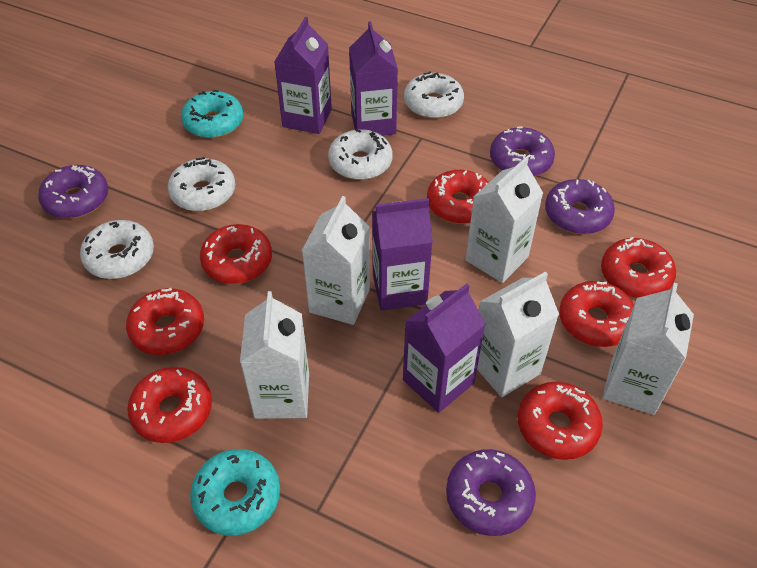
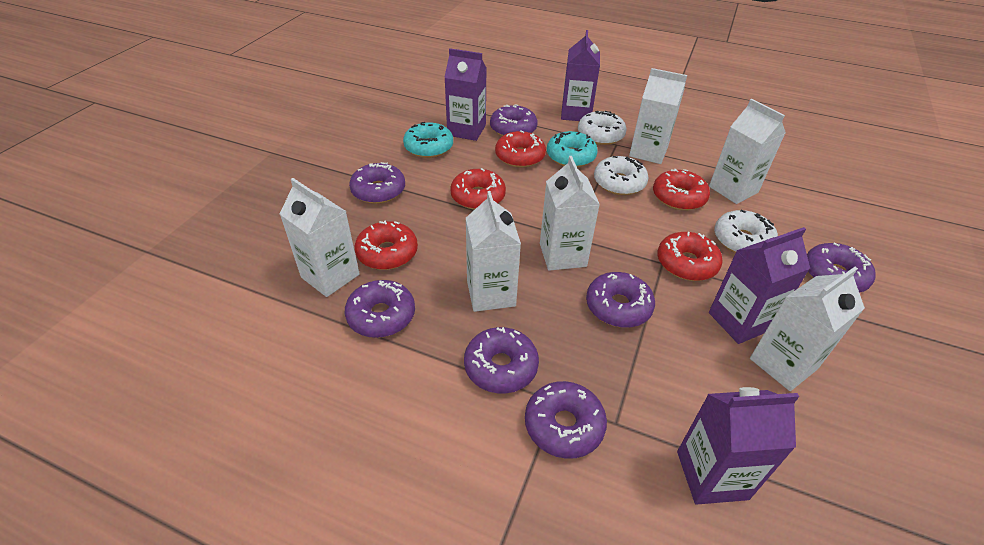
purple donut: 4 -> 7
red donut: 7 -> 5
white carton: 5 -> 6
white donut: 4 -> 3

